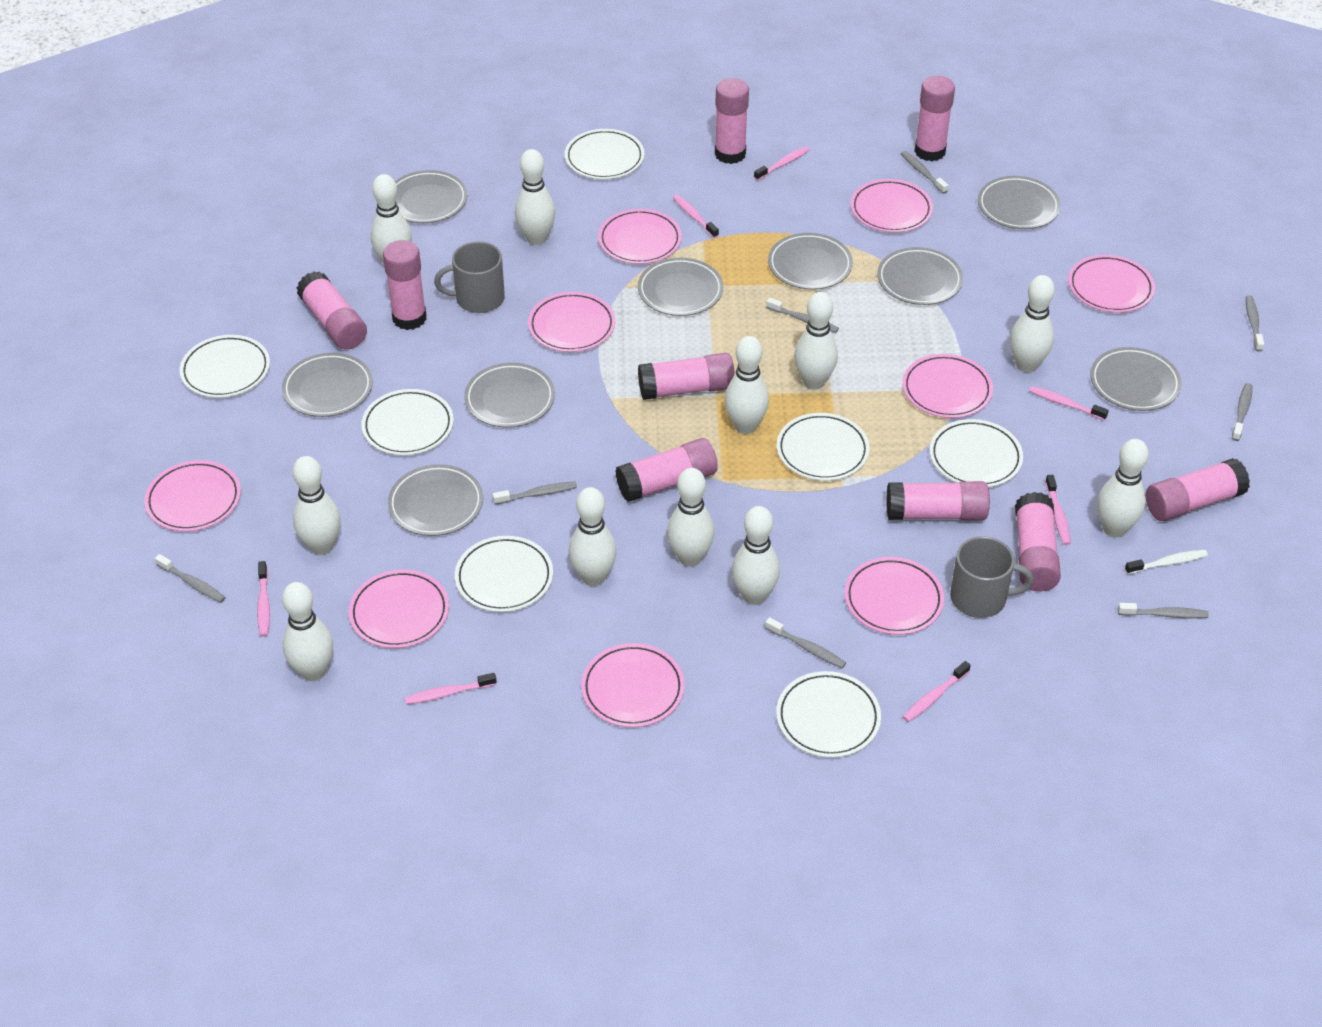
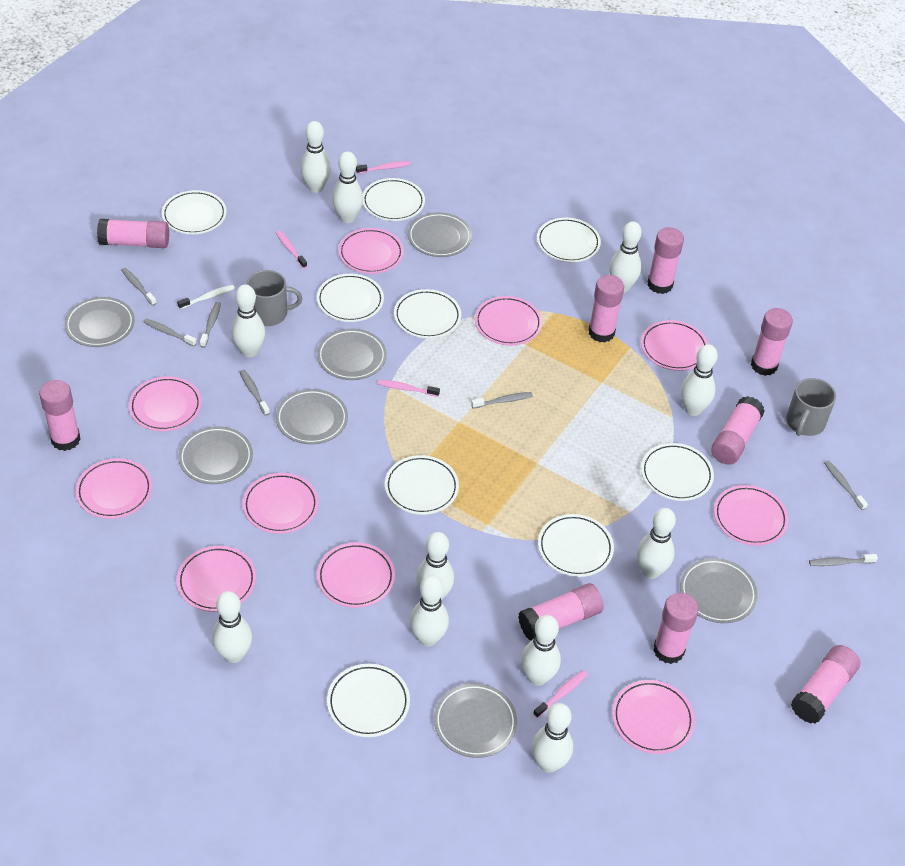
grey plate: 9 -> 7
grey toothbrush: 8 -> 7
pink plate: 9 -> 10
pink toothbrush: 7 -> 4
white plate: 7 -> 9

